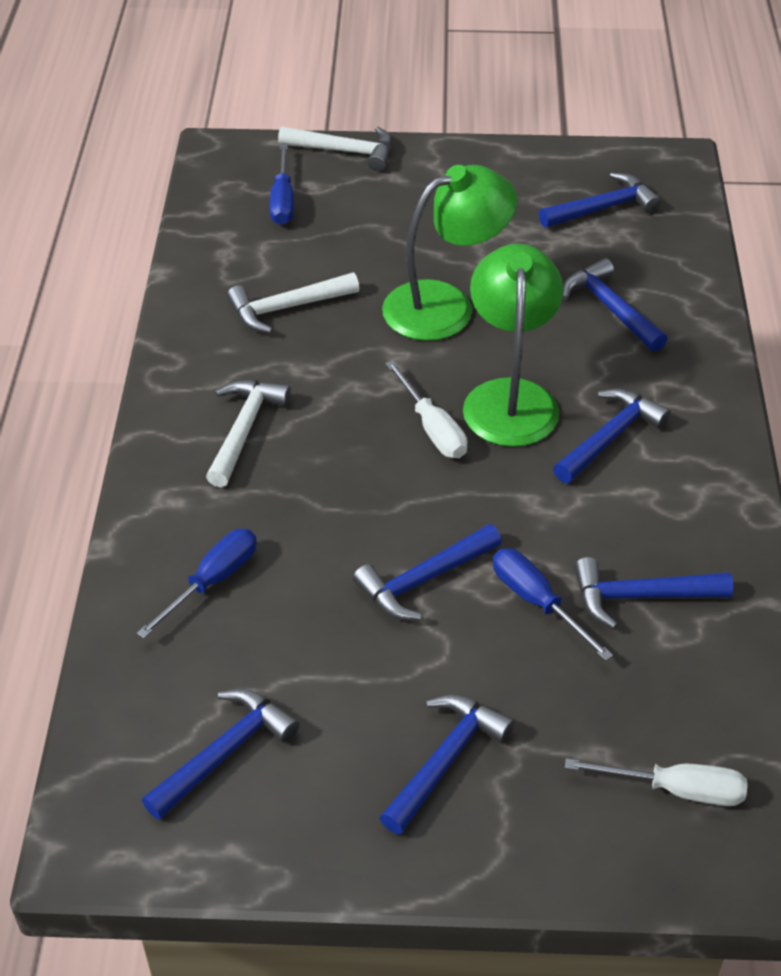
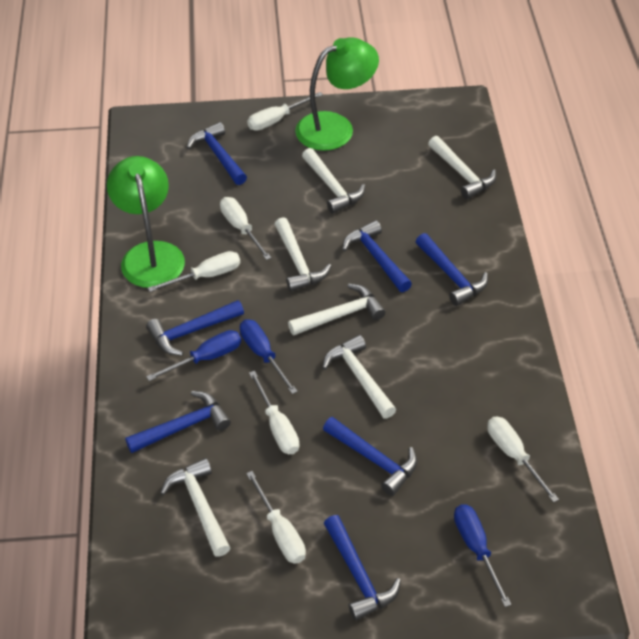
white hammer: 3 -> 6
white screwdriver: 2 -> 6

